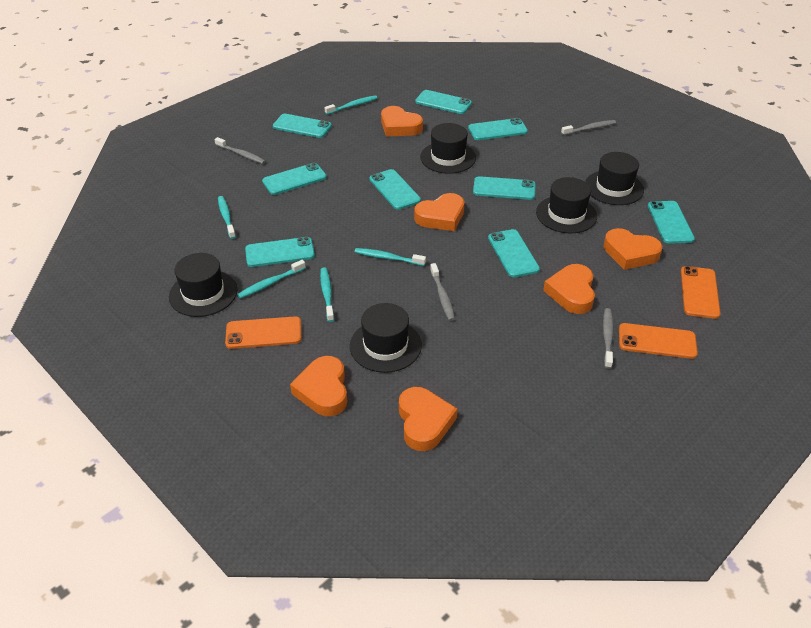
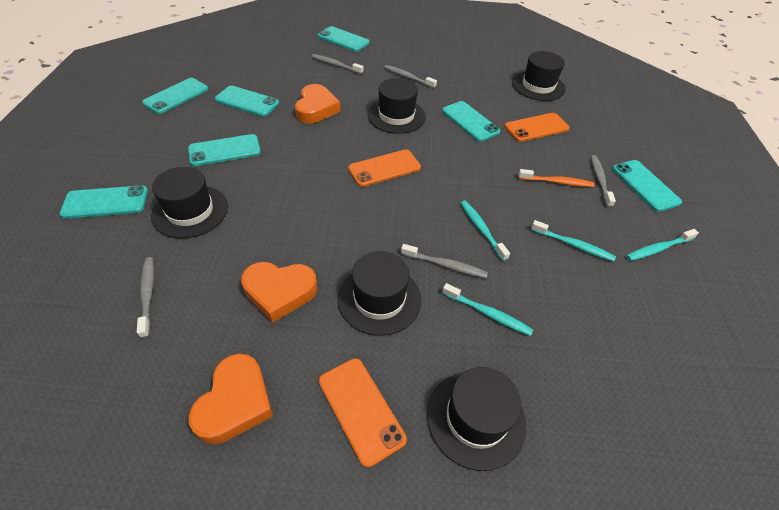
grey toothbrush: 4 -> 5
orange heart: 6 -> 3
orange toothbrush: 0 -> 1
turquoise phone: 9 -> 7
turquoise toothbrush: 5 -> 4

